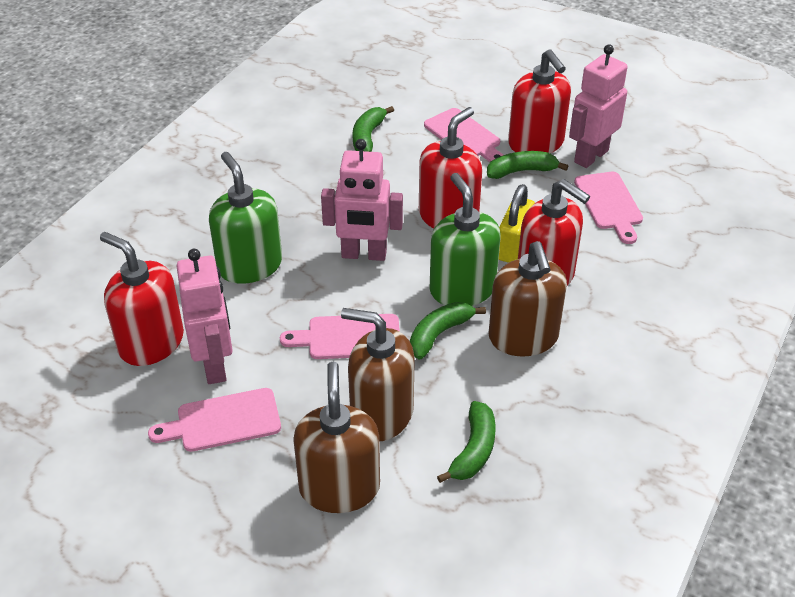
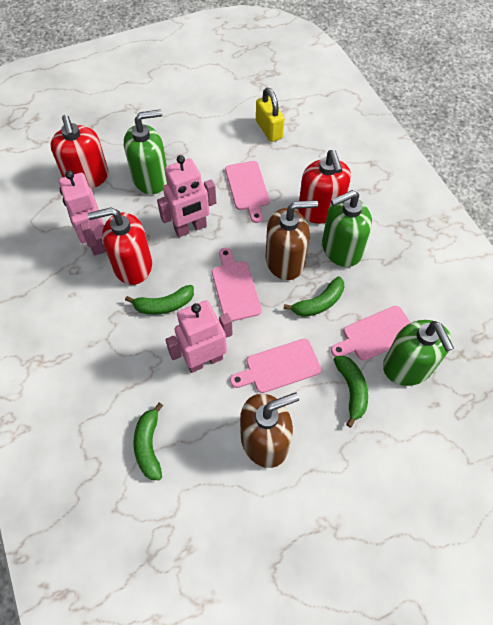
brown soap dispenser: 3 -> 2
green soap dispenser: 2 -> 3
red soap dispenser: 4 -> 3

